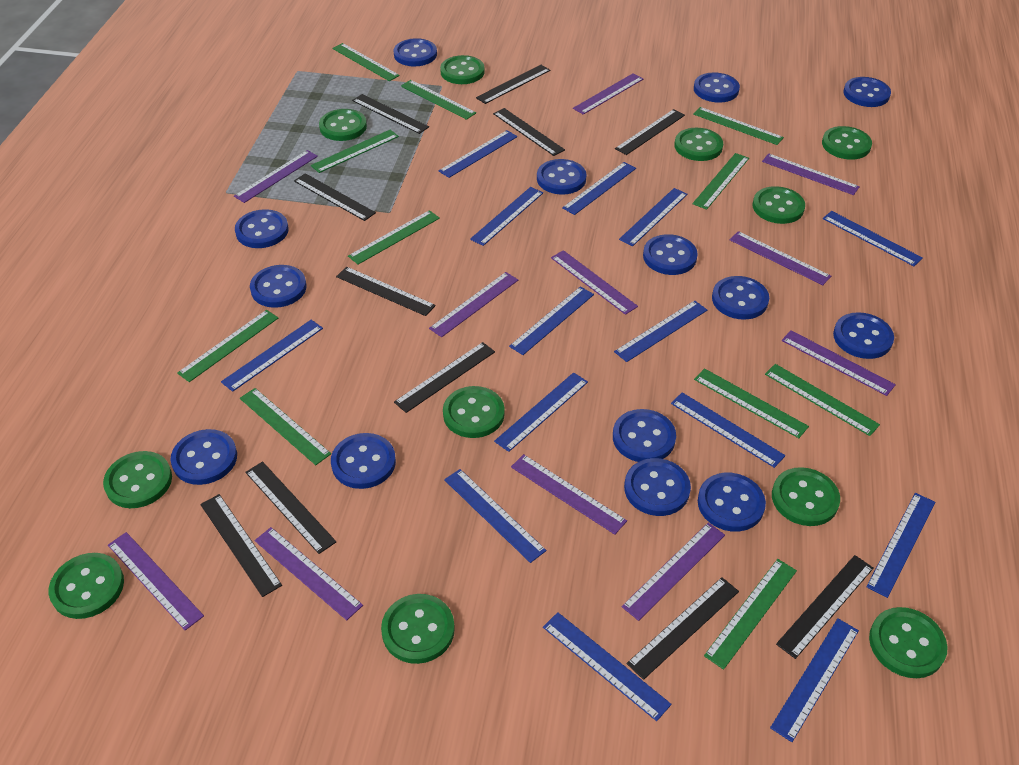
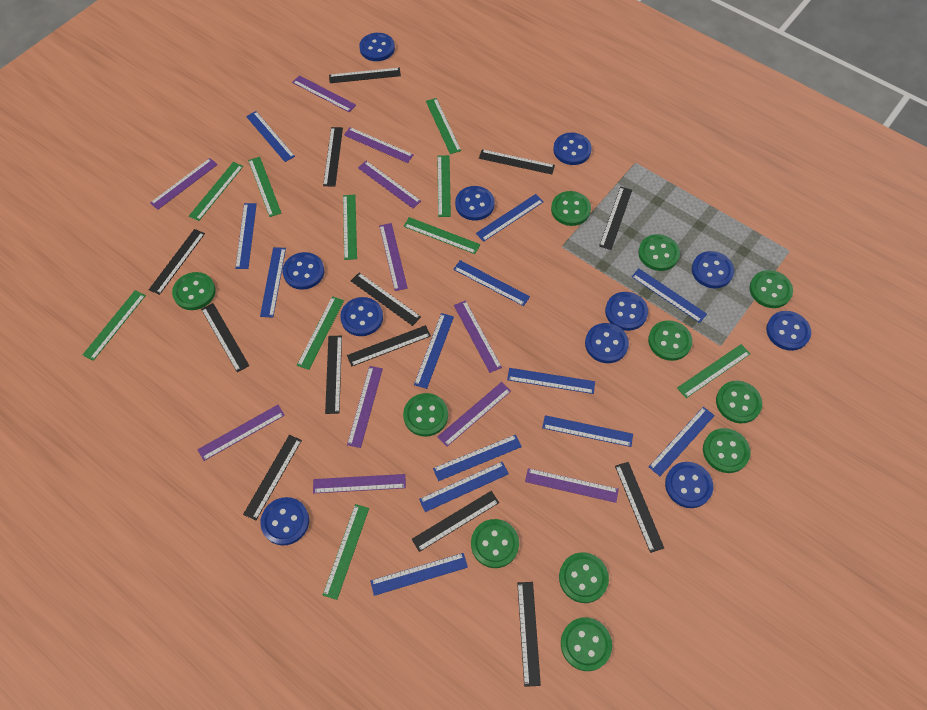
black ruler: 11 -> 13
blue button: 14 -> 11
blue ruler: 14 -> 13
green ruler: 11 -> 10

